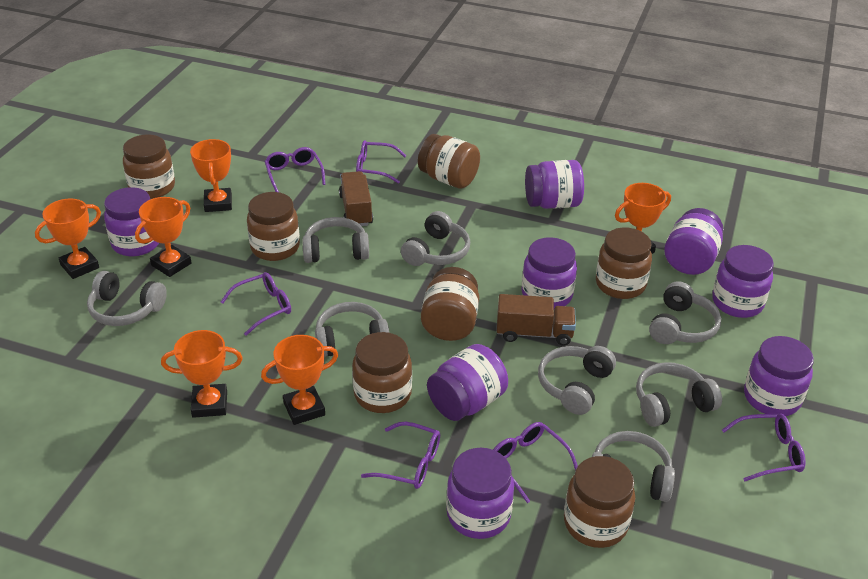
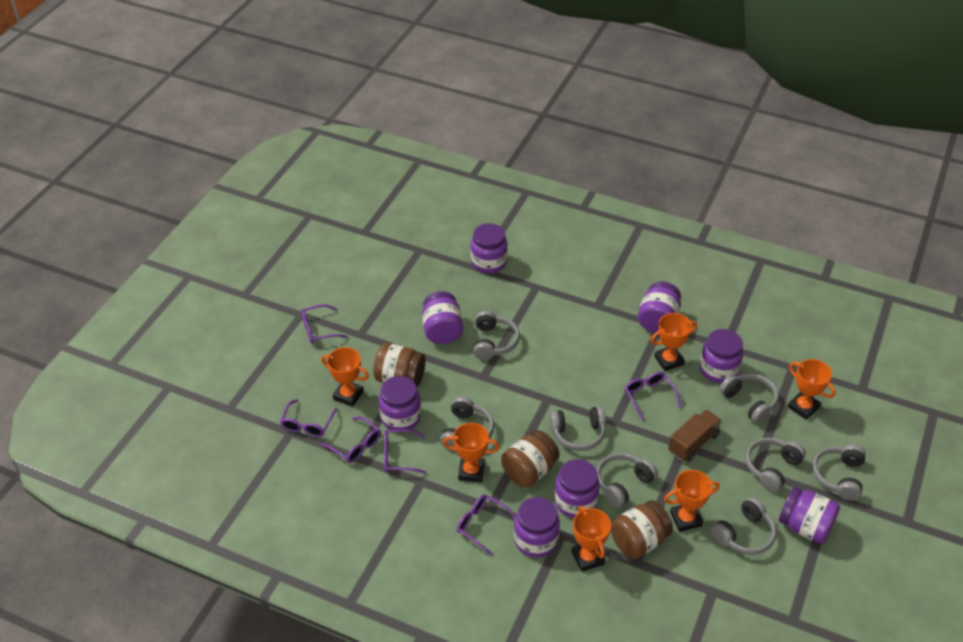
brown jar: 7 -> 3
brown truck: 2 -> 1

